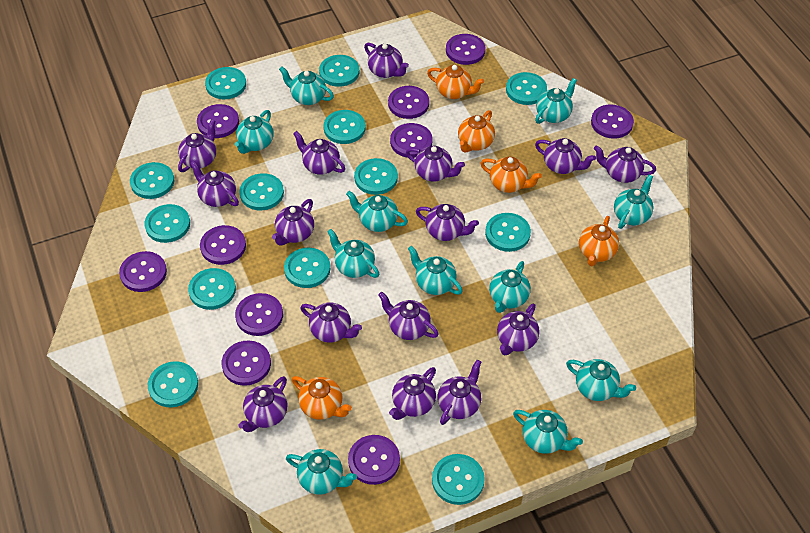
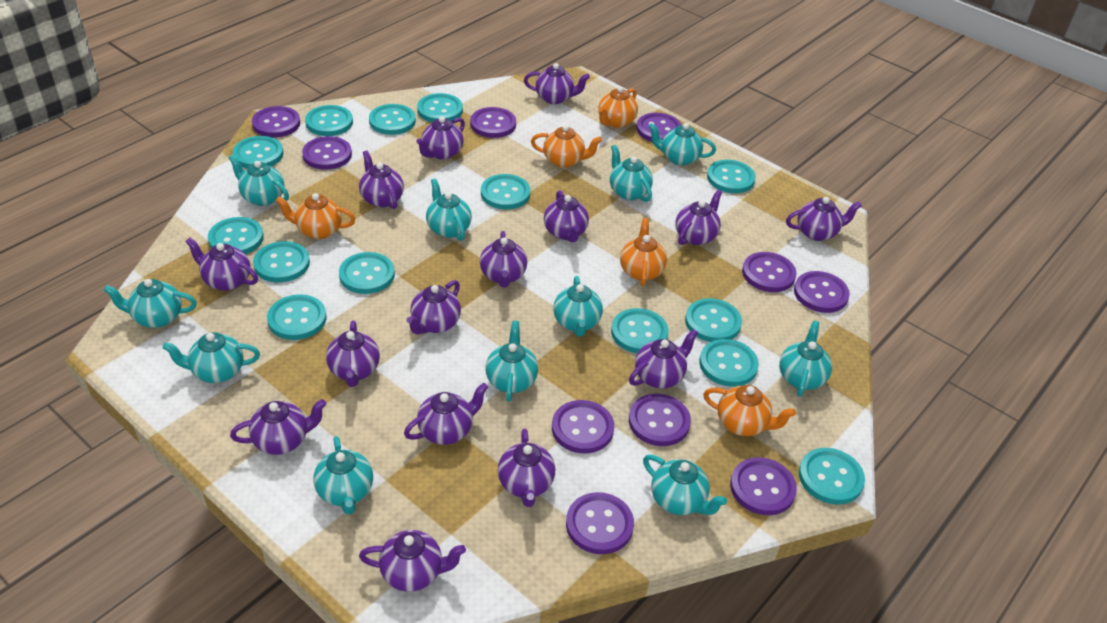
turquoise button: 13 -> 14

